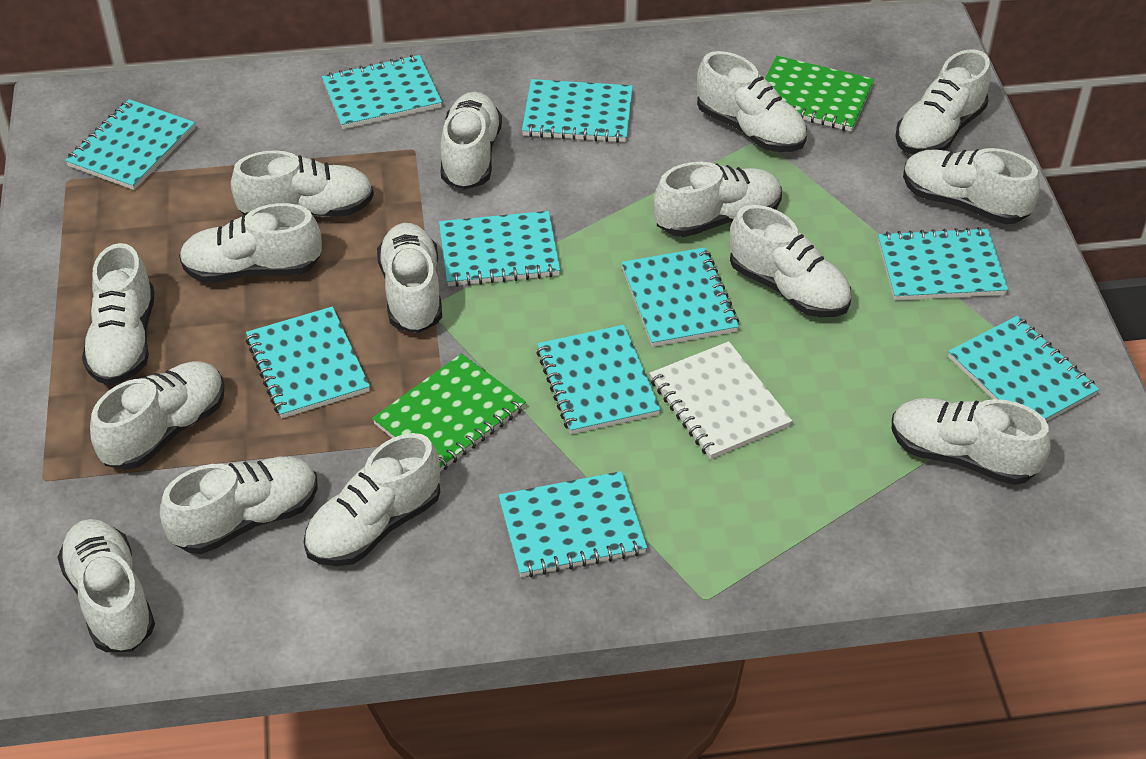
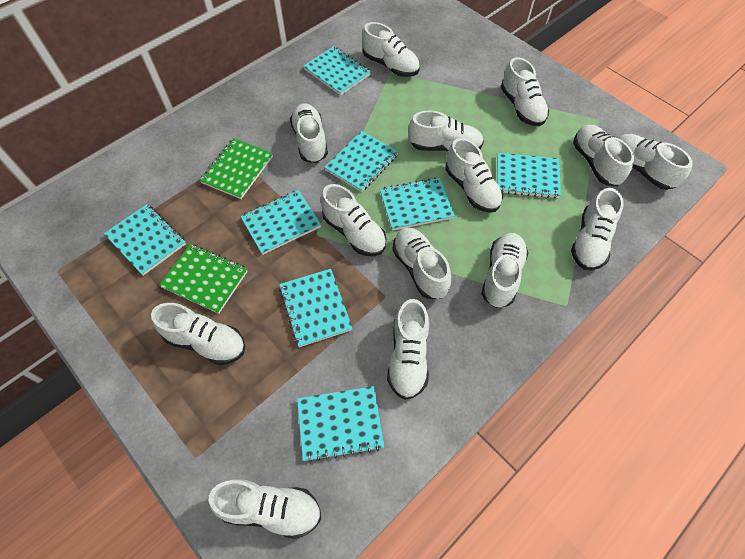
turquoise notebook: 10 -> 8
white notebook: 1 -> 0
white shoe: 15 -> 14

